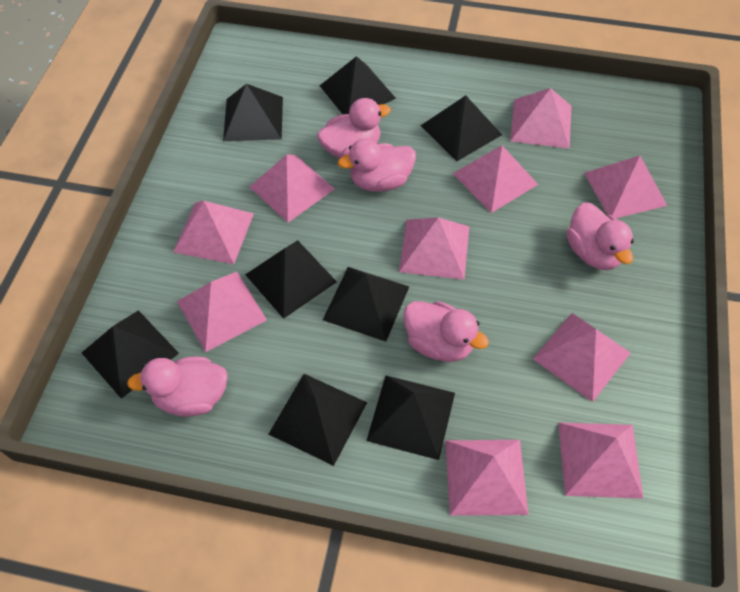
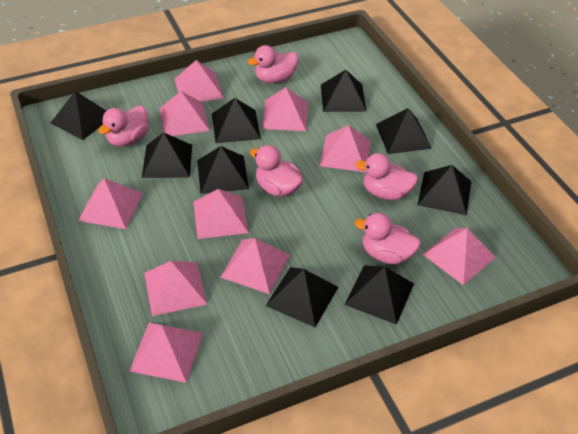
black pyramid: 8 -> 9

